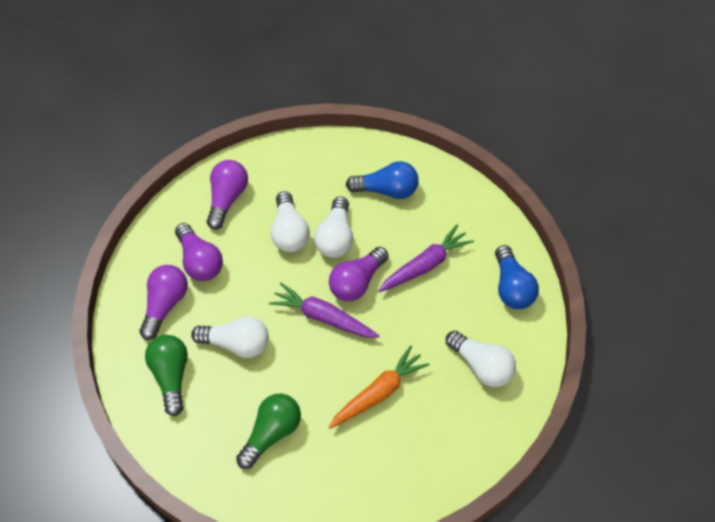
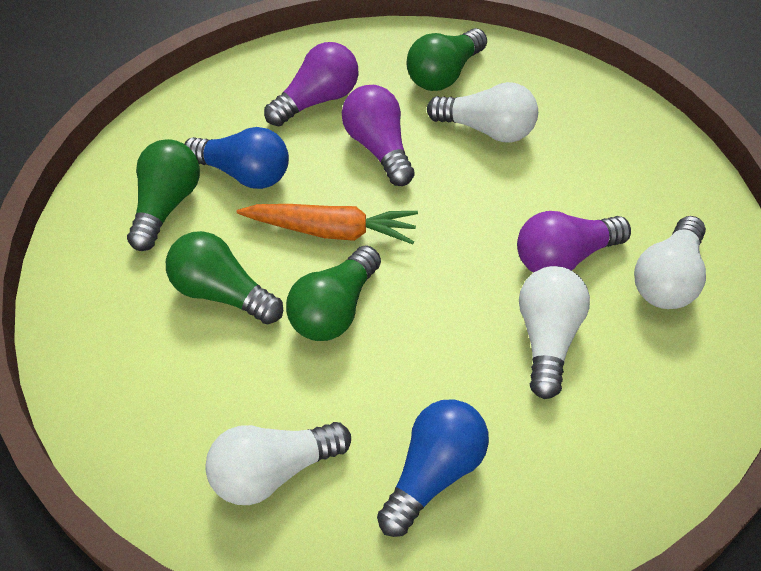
green light bulb: 2 -> 4
purple carrot: 2 -> 0
purple light bulb: 4 -> 3

